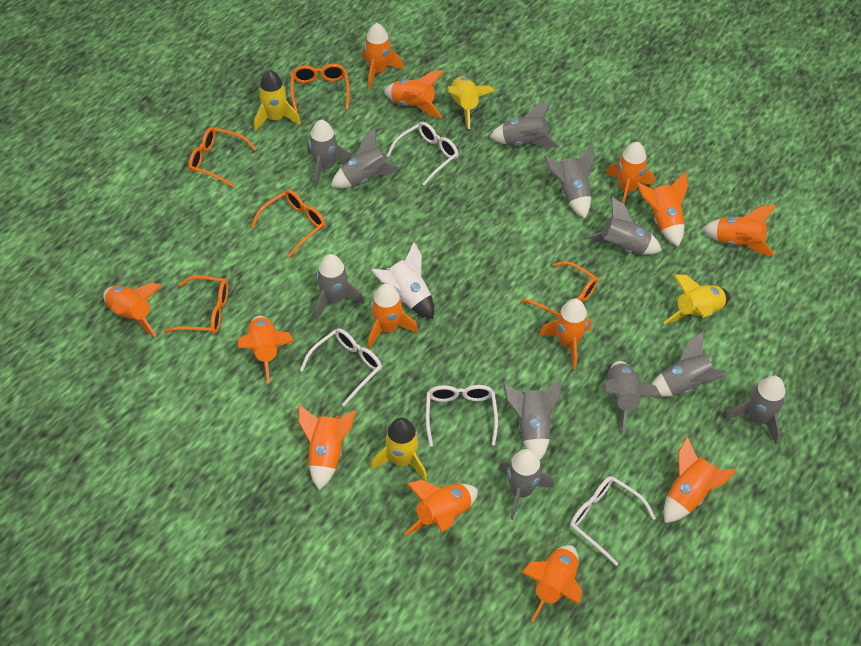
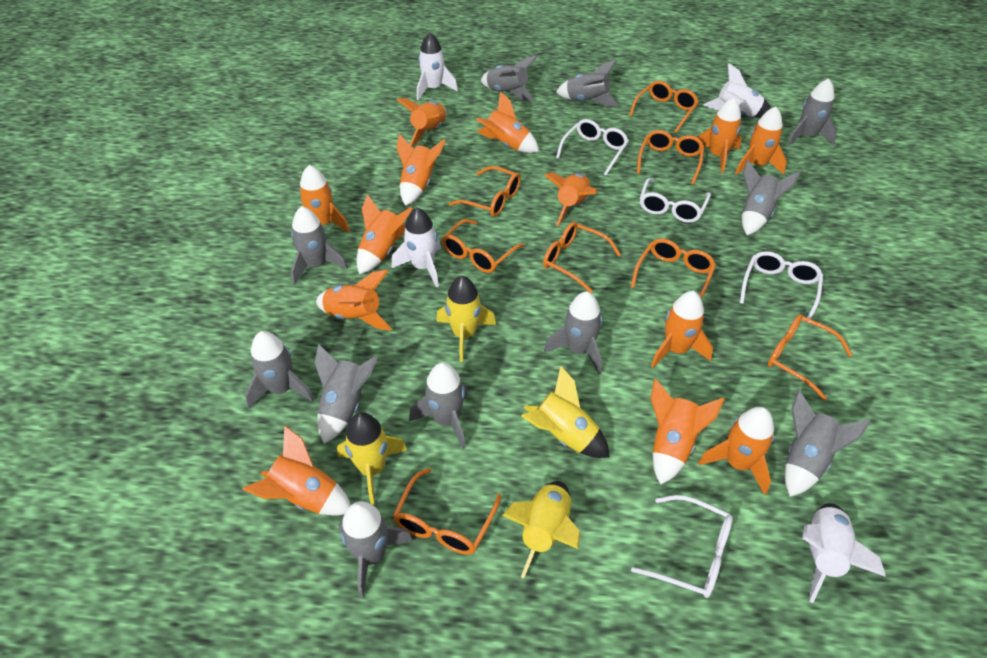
orange glasses: 5 -> 8
white rocket: 1 -> 4

